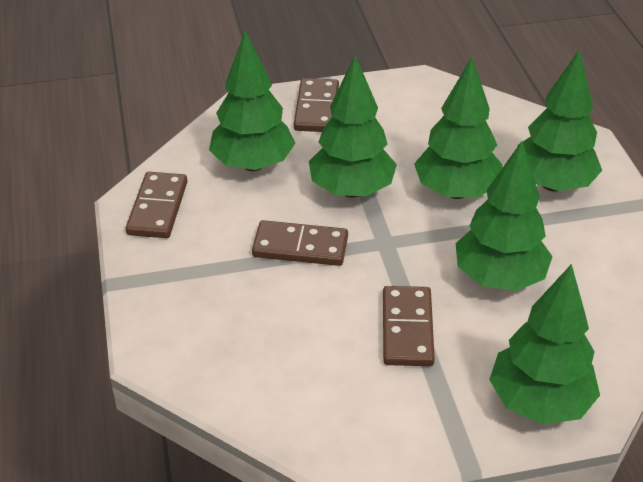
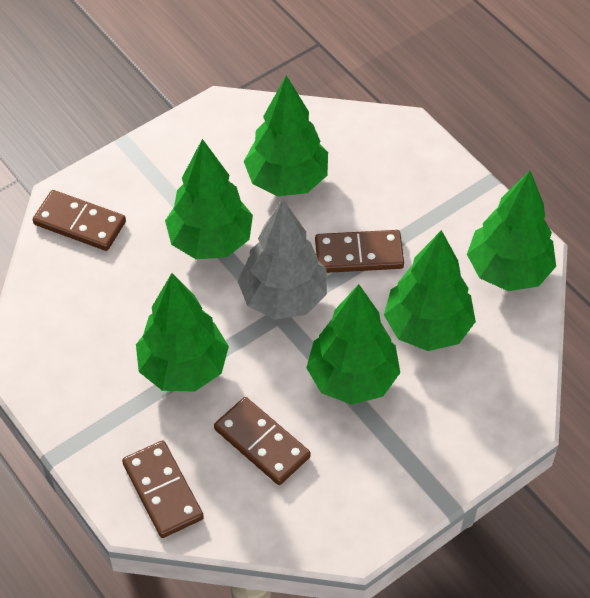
grey tree: 0 -> 1

